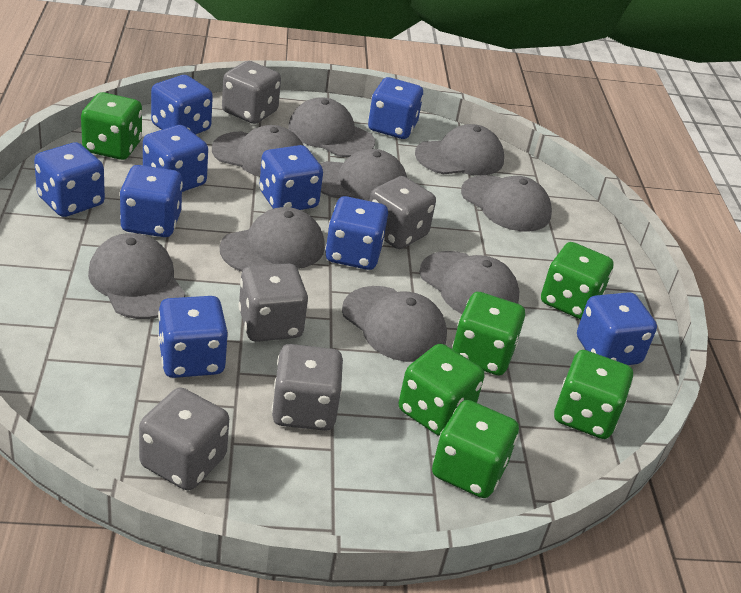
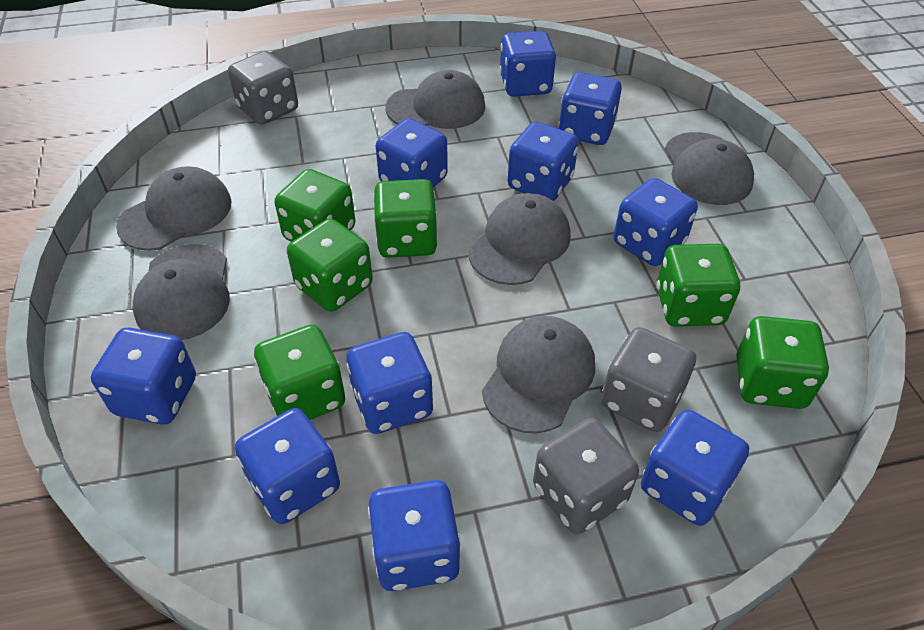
blue dice: 9 -> 10
grey cap: 9 -> 6
grey dice: 5 -> 3

